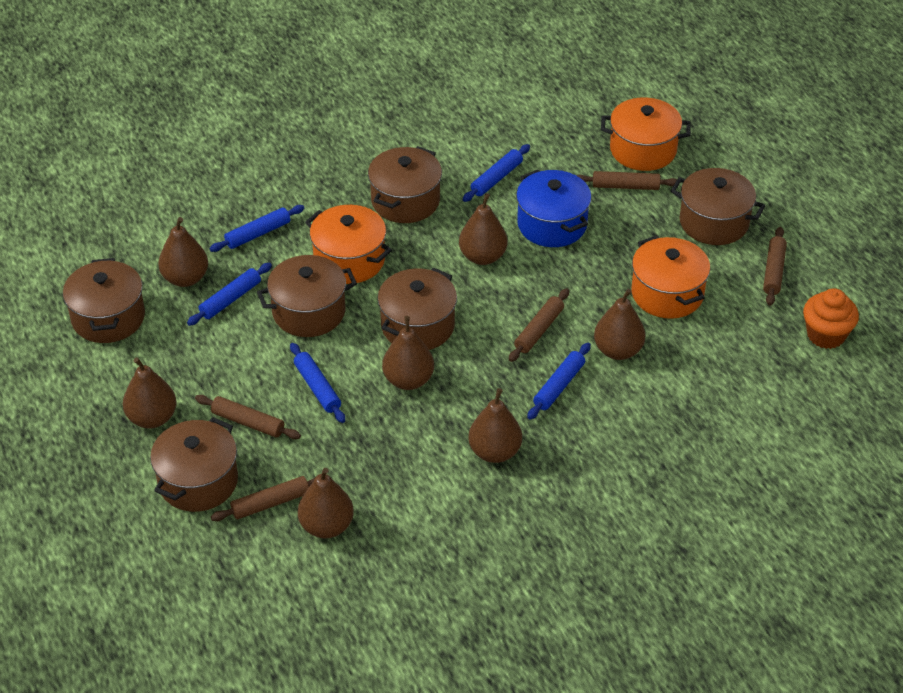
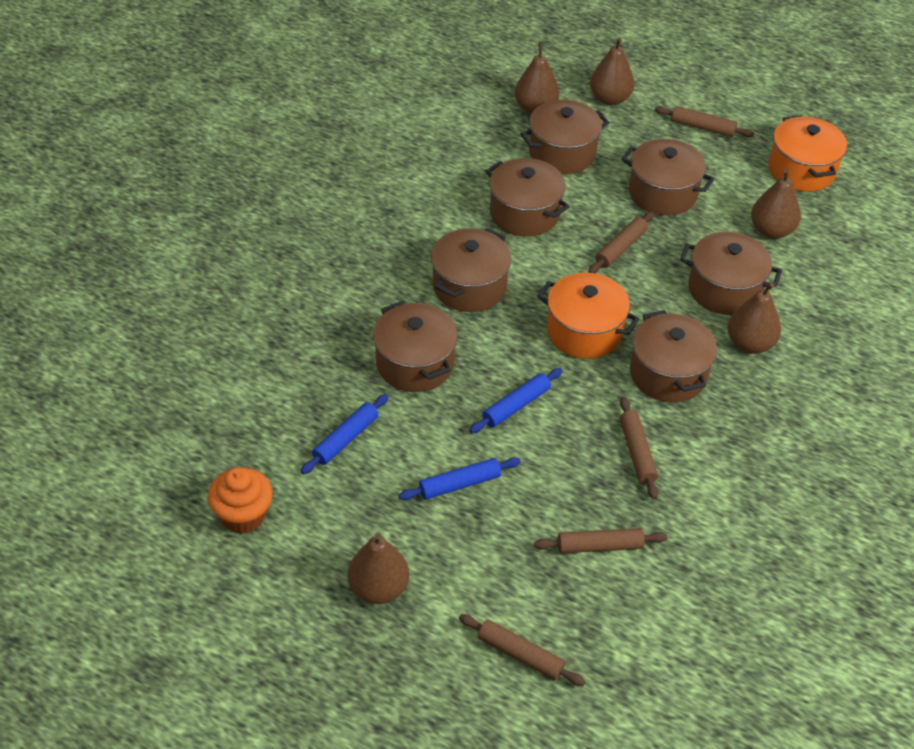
blue pot: 1 -> 0
blue rolling pin: 5 -> 3
brown pear: 7 -> 5
brown pot: 6 -> 7
orange pot: 3 -> 2

